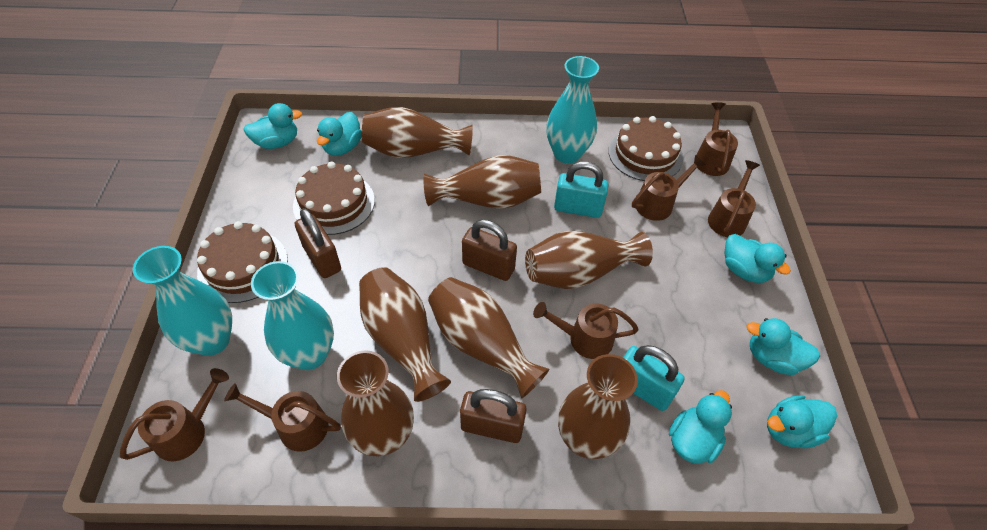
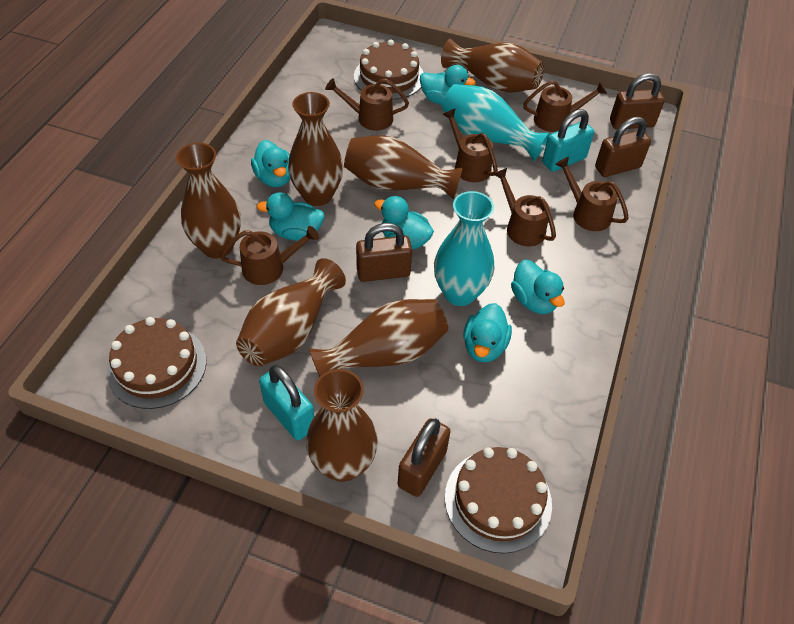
brown padlock: 3 -> 4
turquoise vase: 3 -> 2

